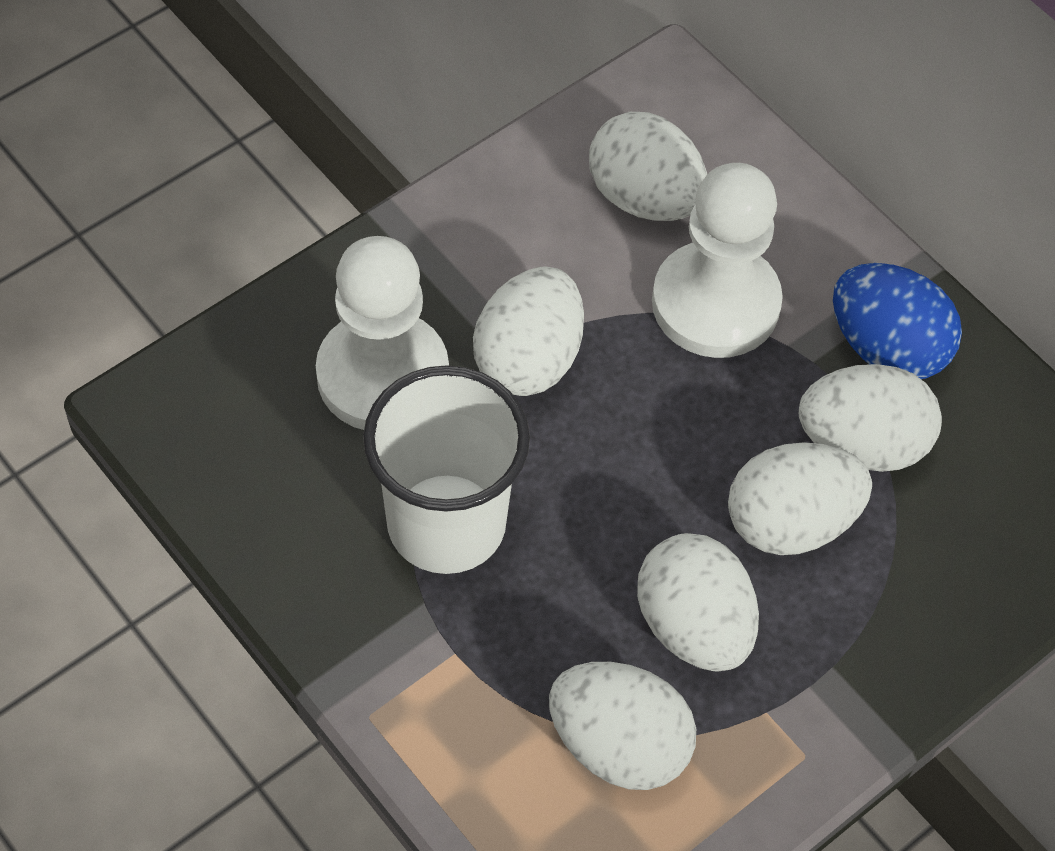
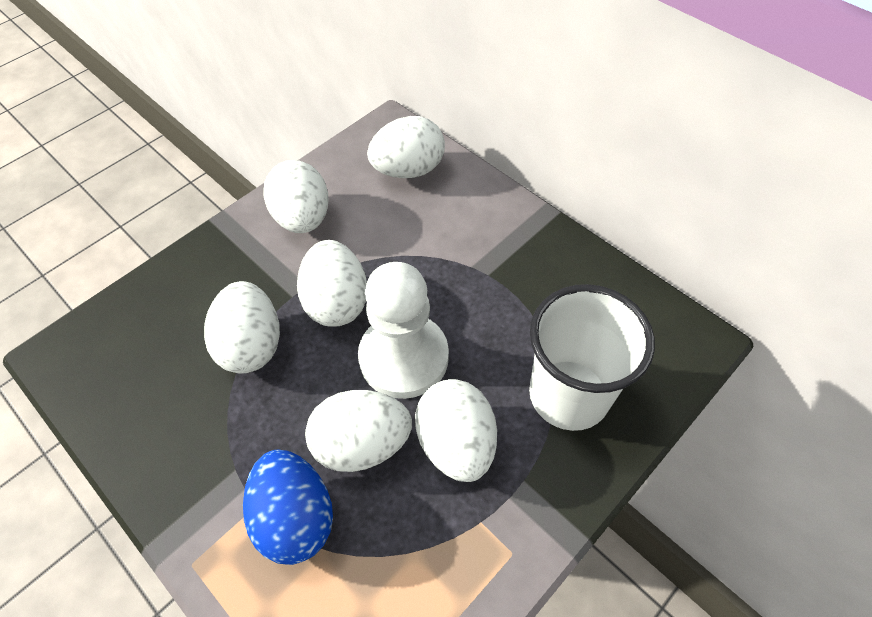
white pawn: 2 -> 1

